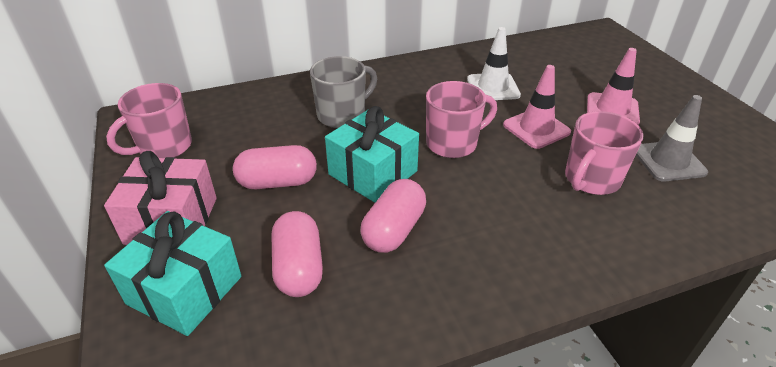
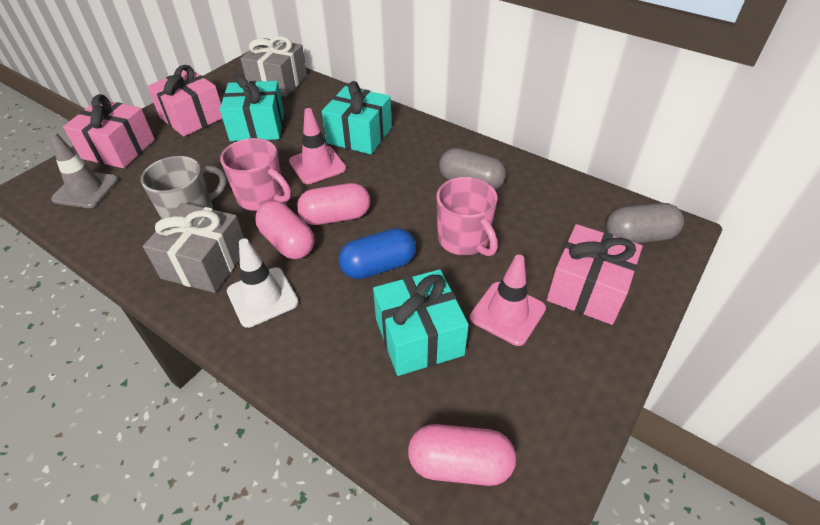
blue capsule: 0 -> 1
grey capsule: 0 -> 2
grey gift: 0 -> 2
pink gift: 1 -> 3
pink mug: 3 -> 2
turquoise gift: 2 -> 3

